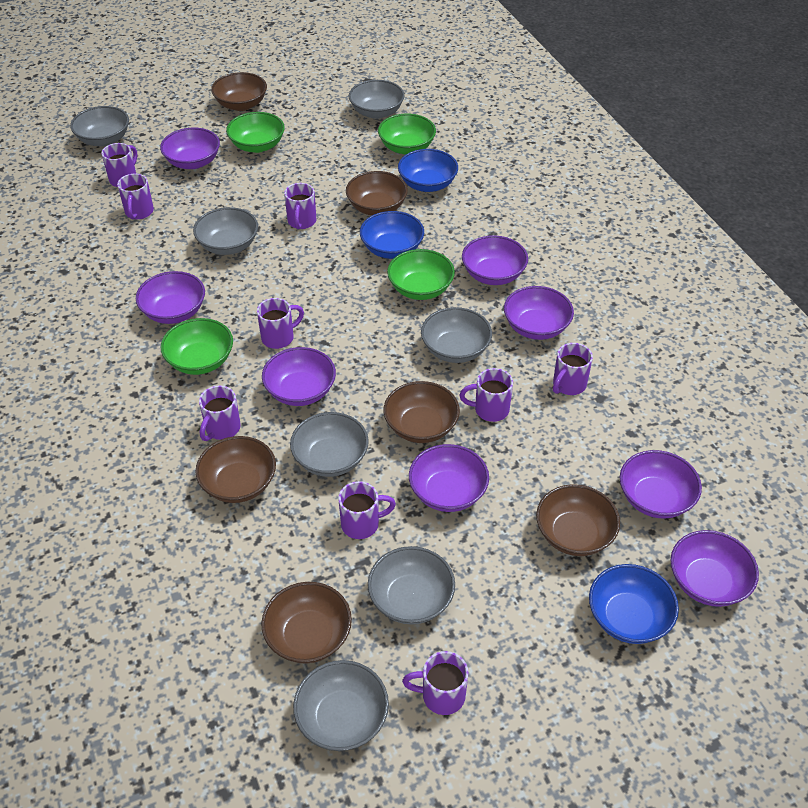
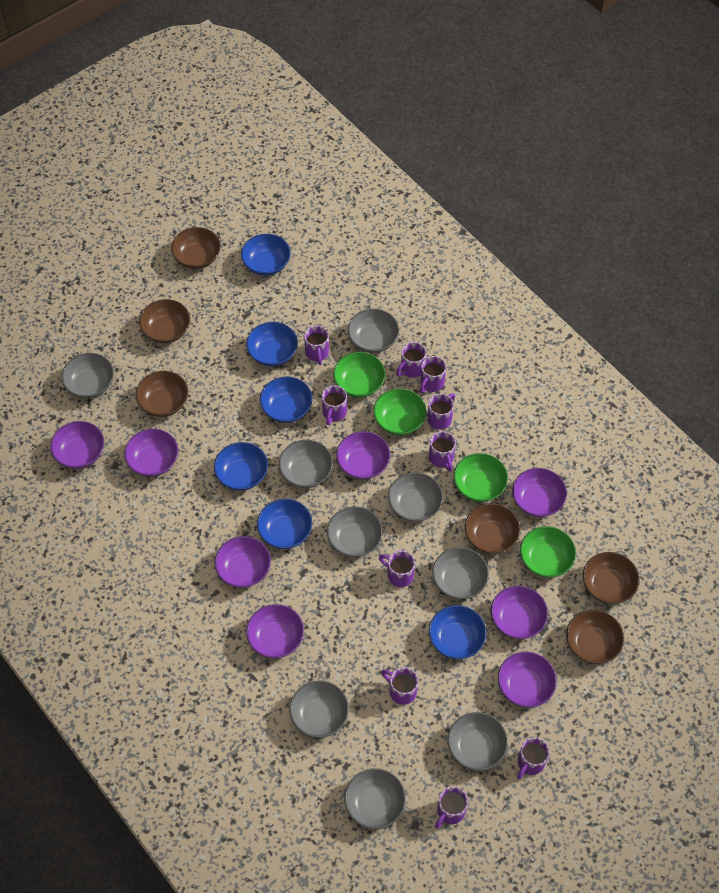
blue bowl: 3 -> 6
grey bowl: 7 -> 9
purple mug: 9 -> 10

